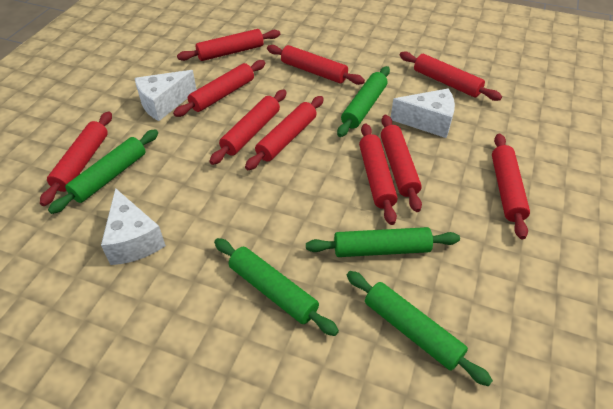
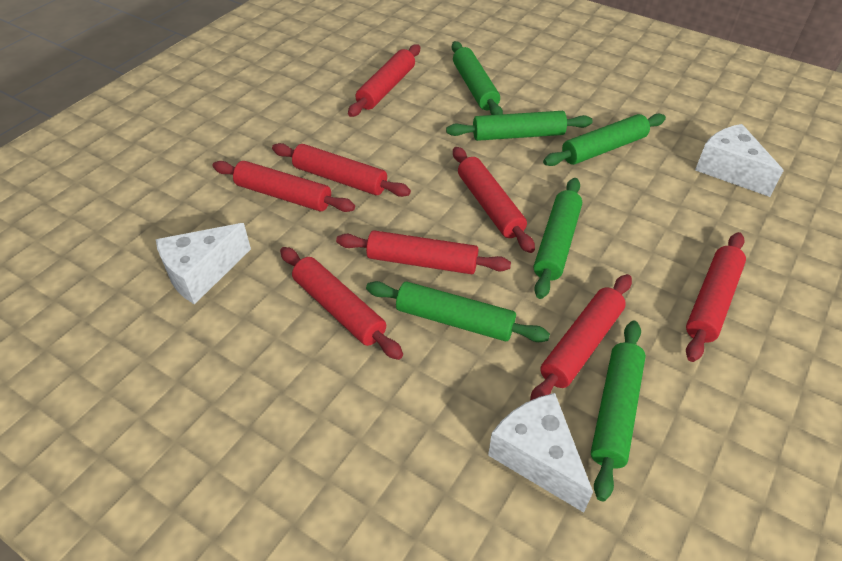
green rolling pin: 5 -> 6
red rolling pin: 10 -> 8

